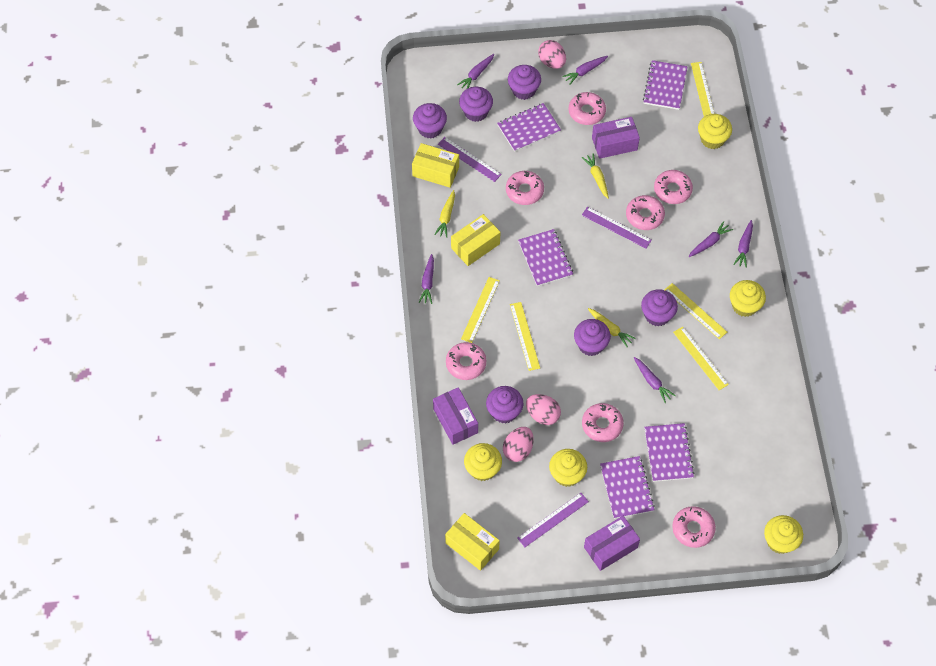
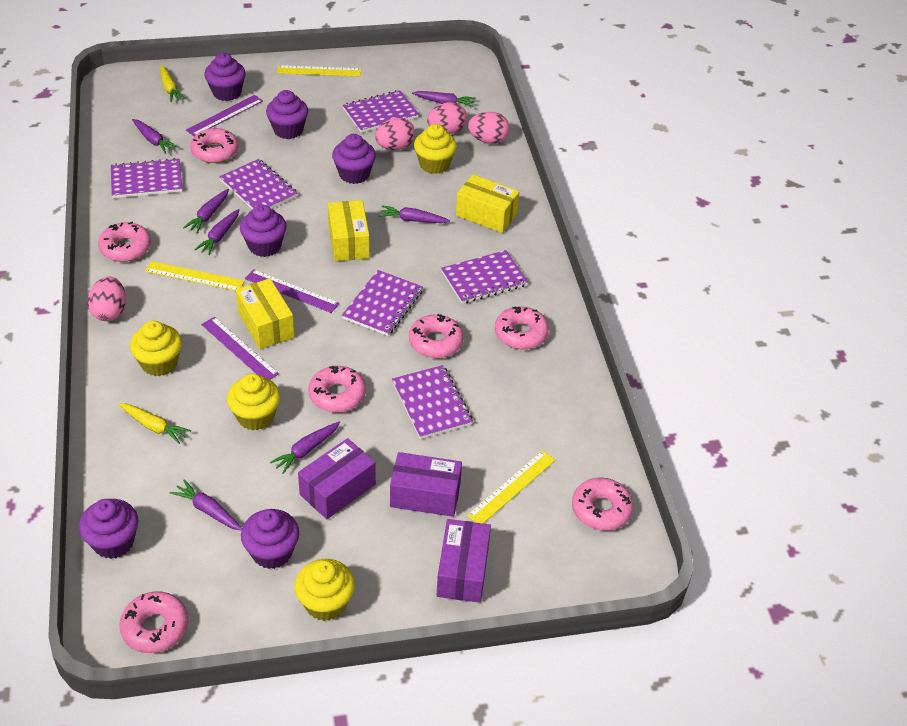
pink egg: 3 -> 4
purple carrot: 6 -> 7
purple notebook: 5 -> 6
yellow carrot: 3 -> 2
yellow cupcake: 5 -> 4
yellow ruler: 5 -> 3

